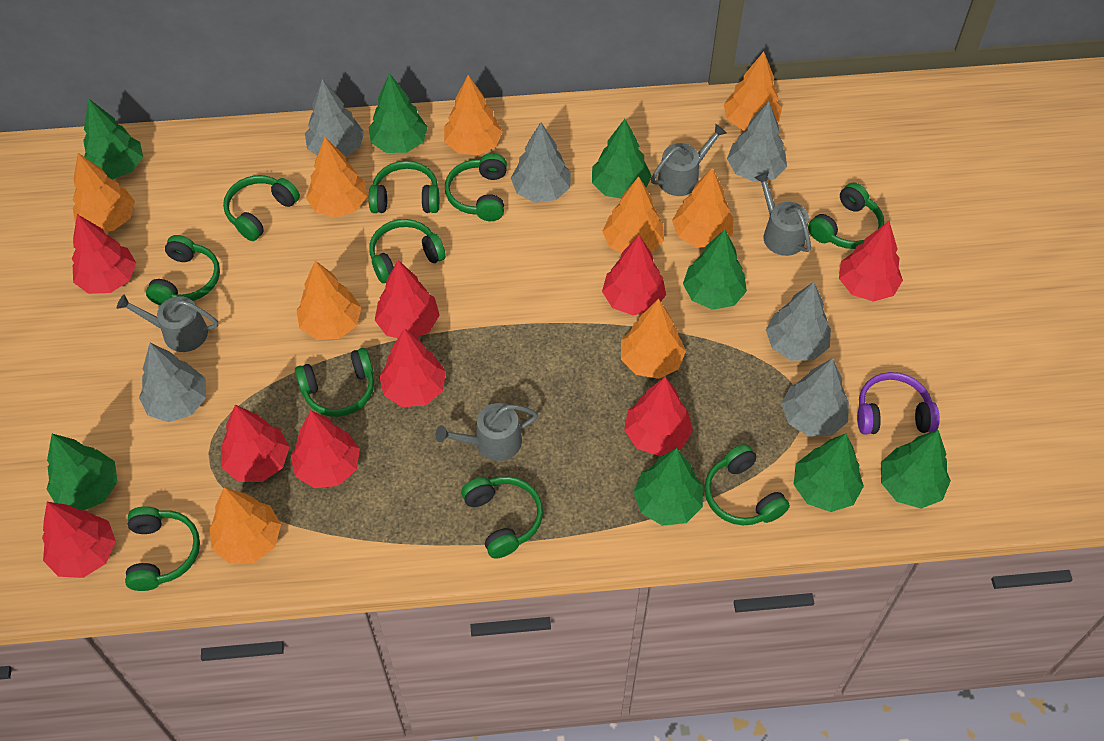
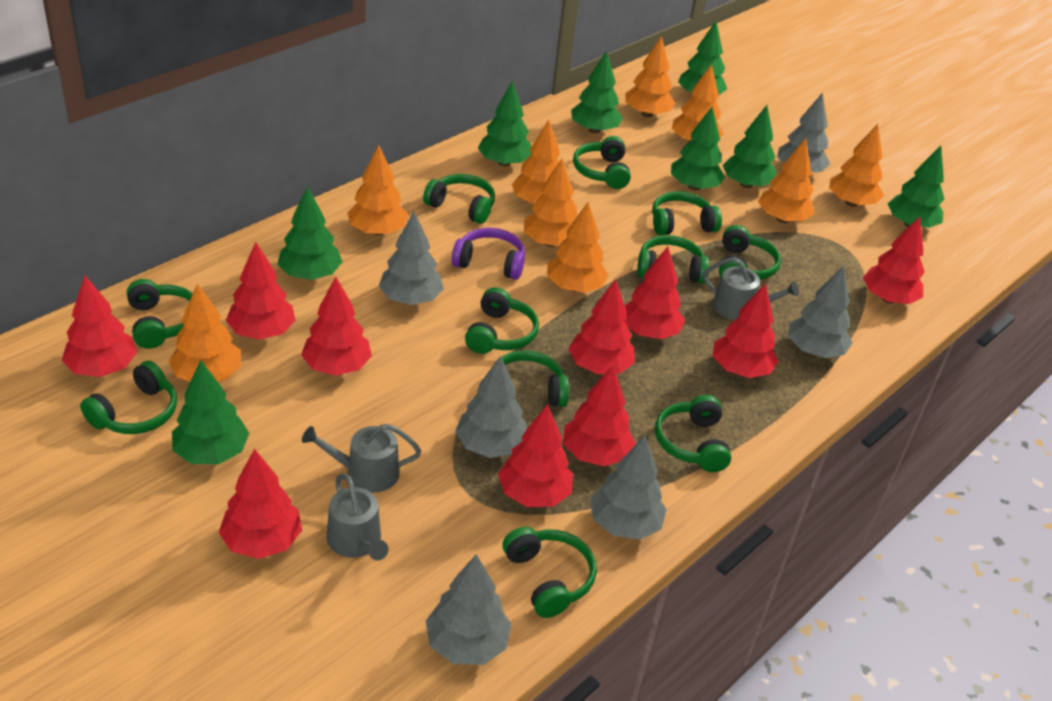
green headphones: 10 -> 11
grey watering can: 4 -> 3
red tree: 9 -> 10

